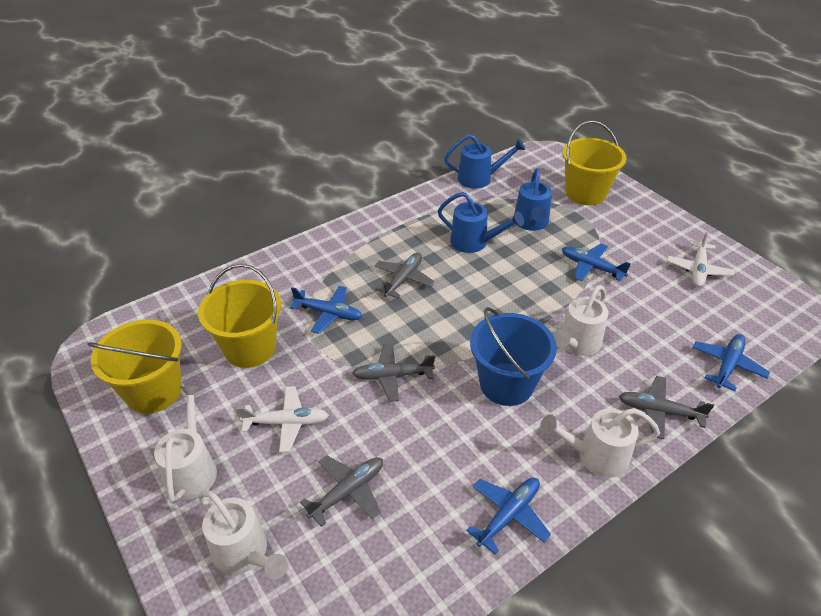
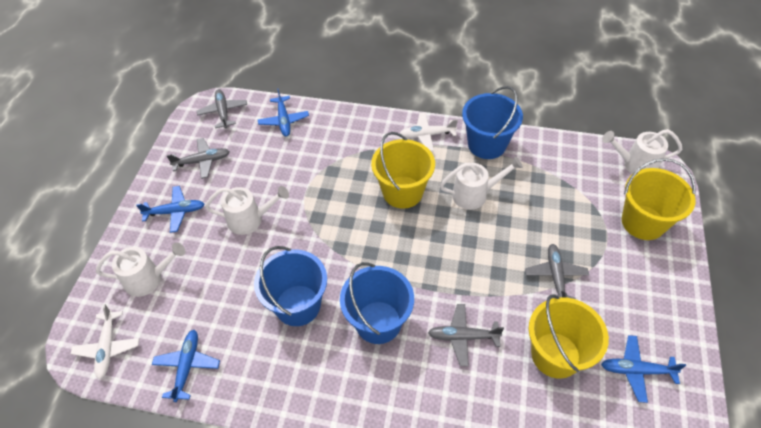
blue bucket: 1 -> 3
blue watering can: 3 -> 0

